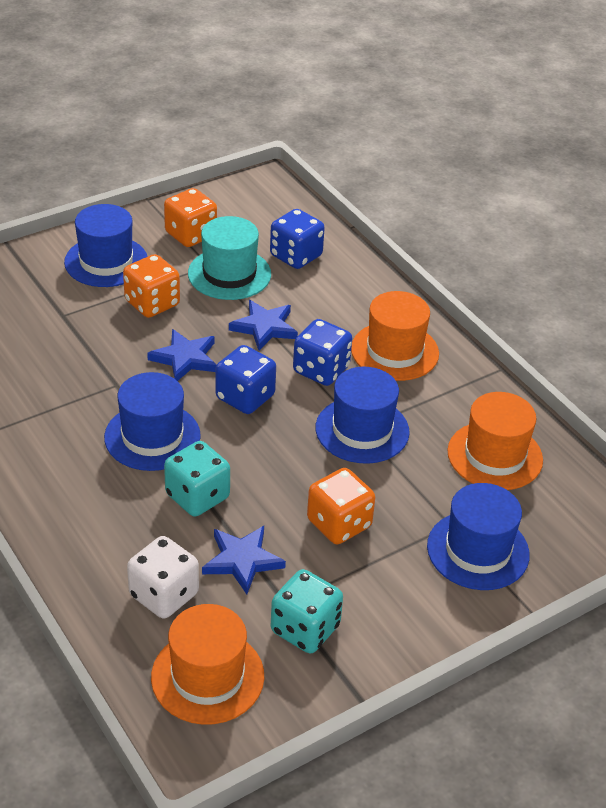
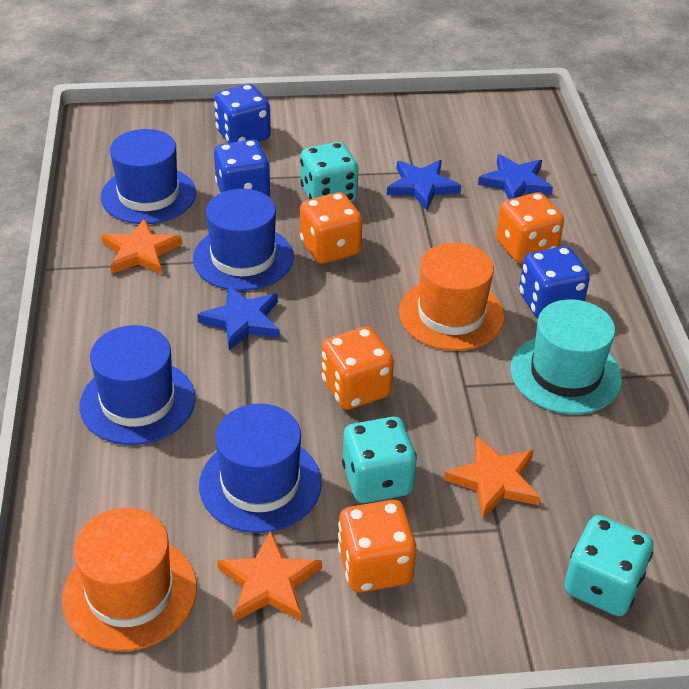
orange dice: 3 -> 4
orange hat: 3 -> 2
orange star: 0 -> 3
turquoise dice: 2 -> 3
white dice: 1 -> 0

